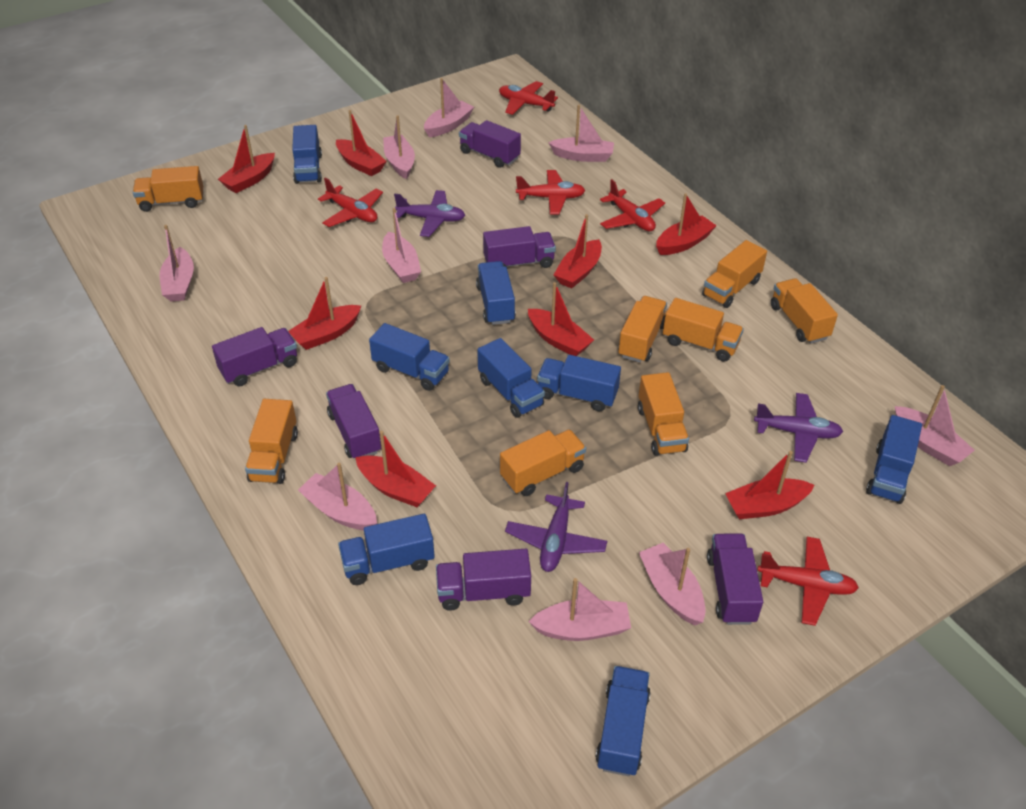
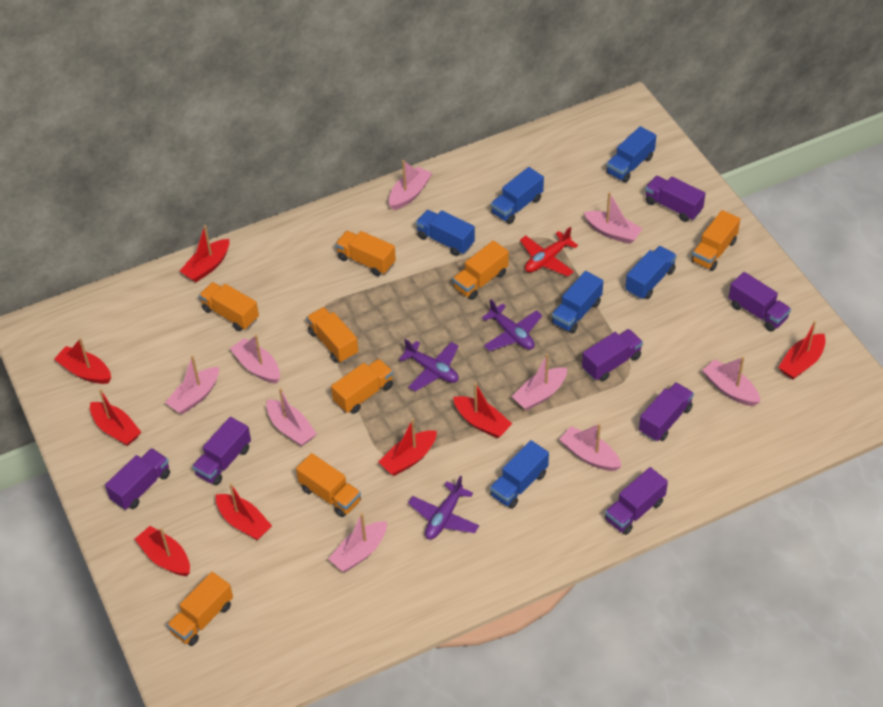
blue truck: 8 -> 6
purple truck: 6 -> 7
red plane: 5 -> 1

